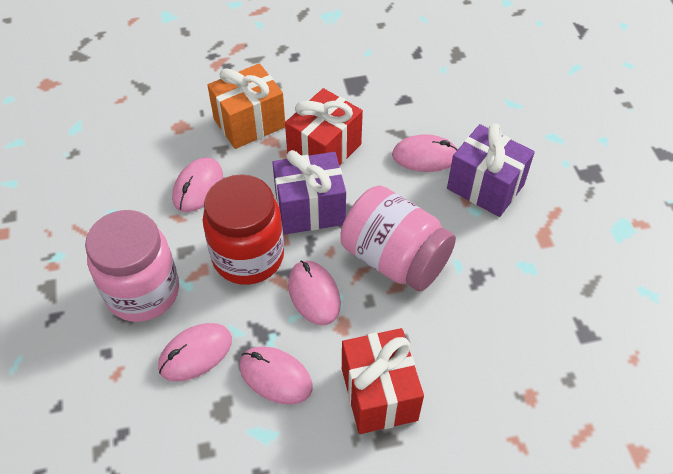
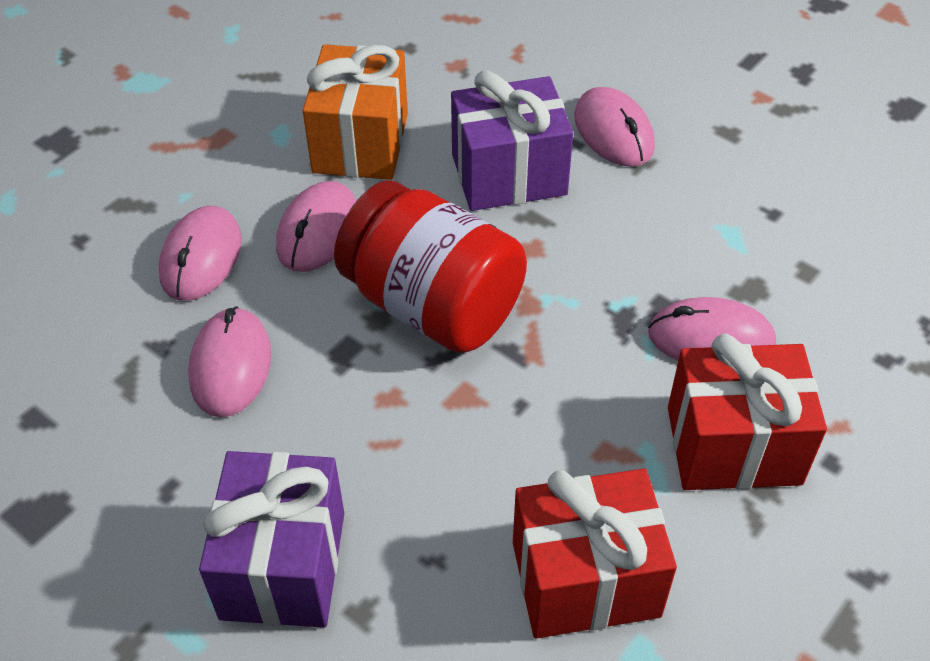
pink jar: 2 -> 0

